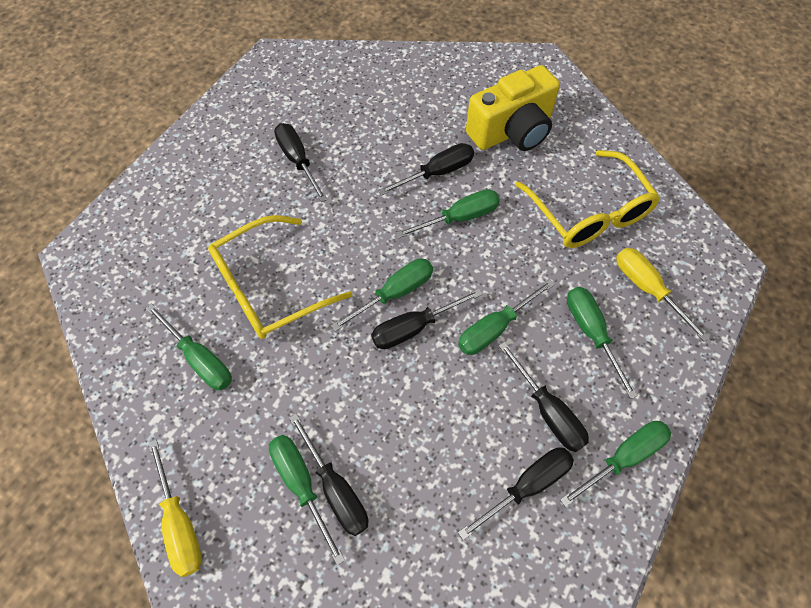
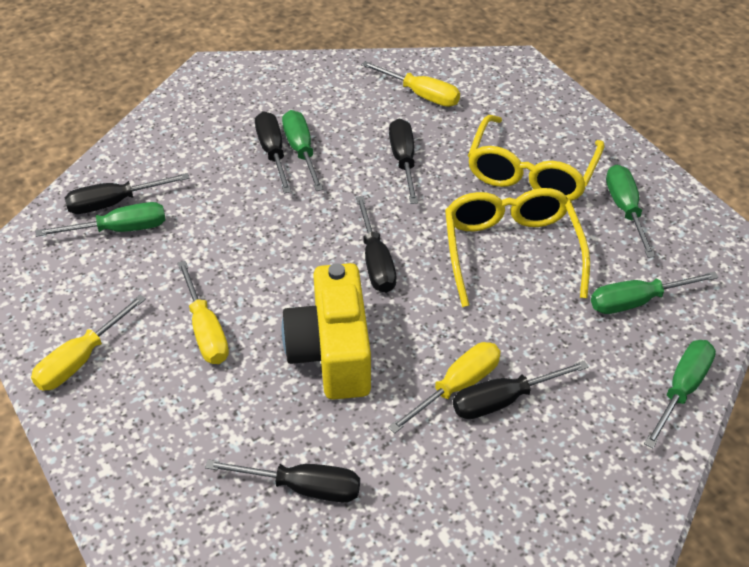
green screwdriver: 7 -> 5
yellow screwdriver: 2 -> 4

